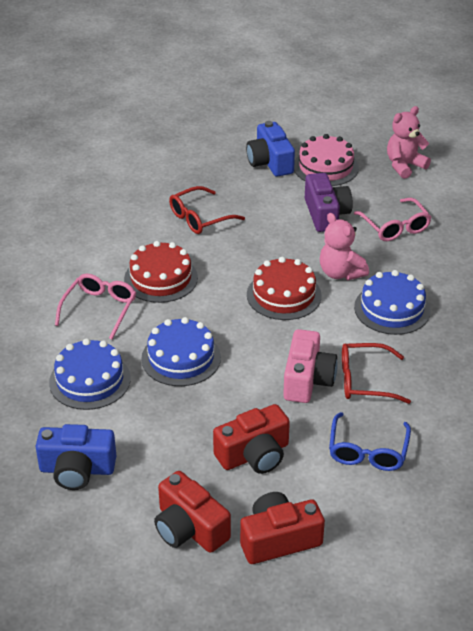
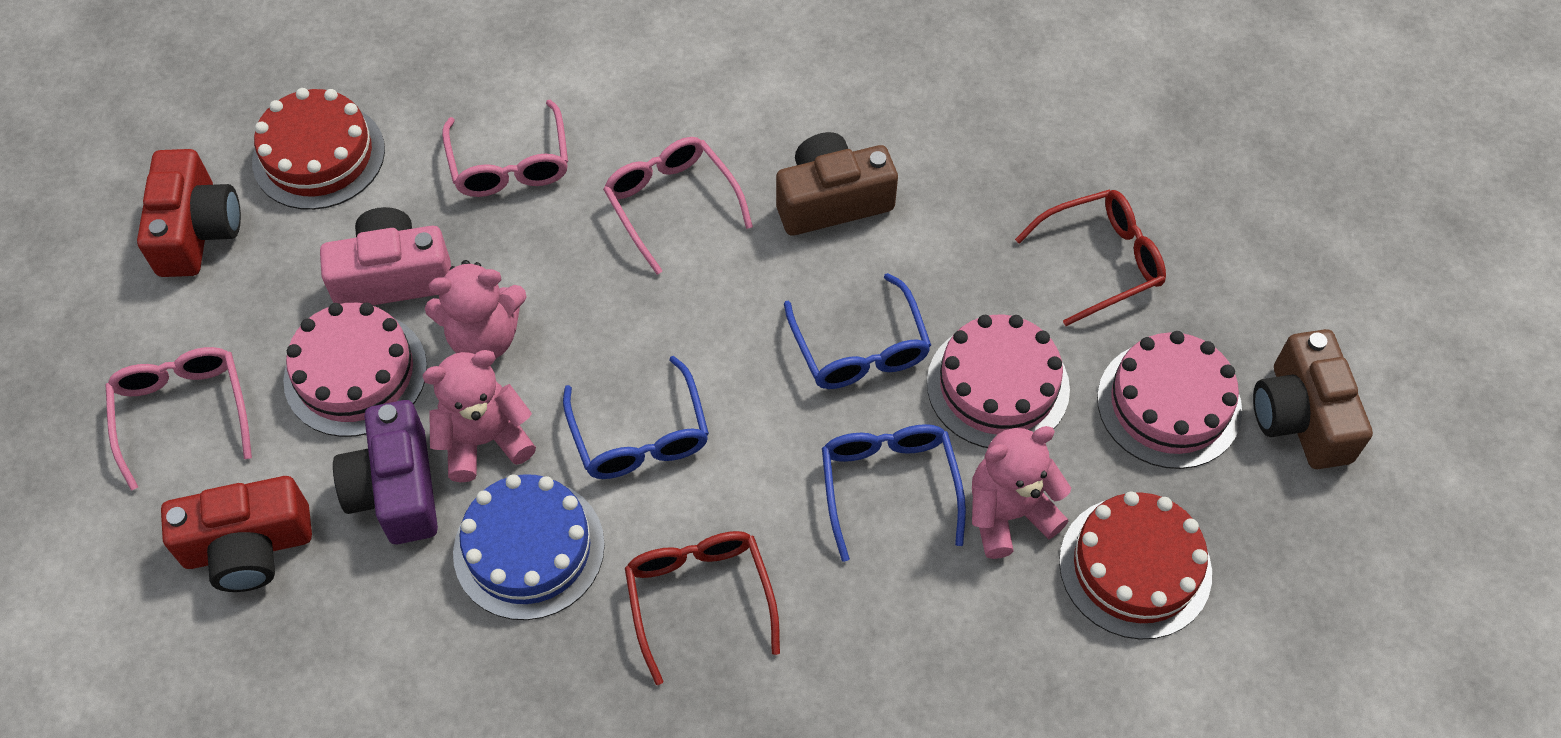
blue cake: 3 -> 1
blue camera: 2 -> 0
blue glasses: 1 -> 3
brown camera: 0 -> 2
pink cake: 1 -> 3
pink glasses: 2 -> 3
pink teddy bear: 2 -> 3
red camera: 3 -> 2

